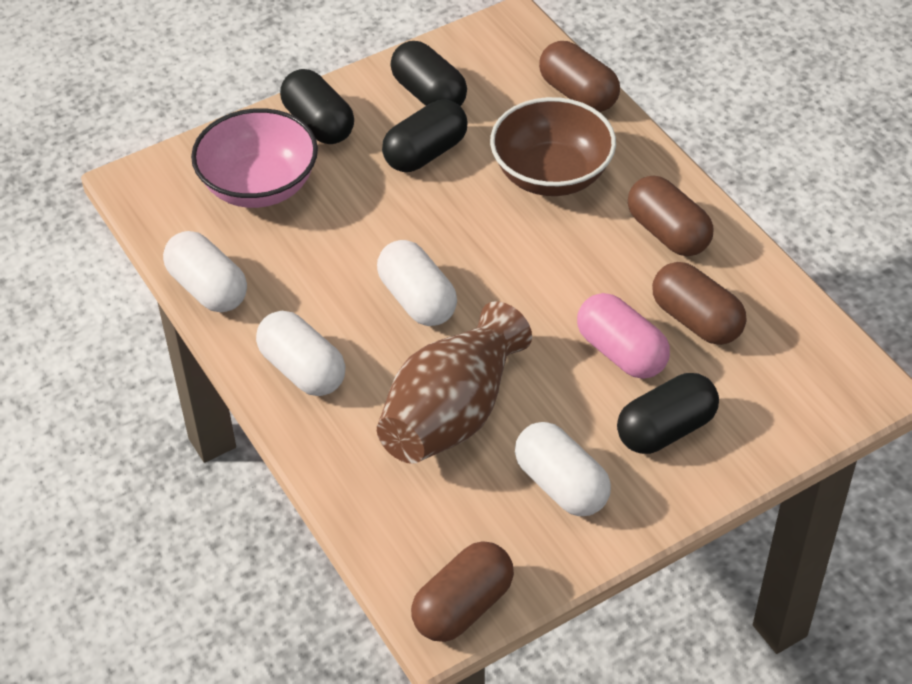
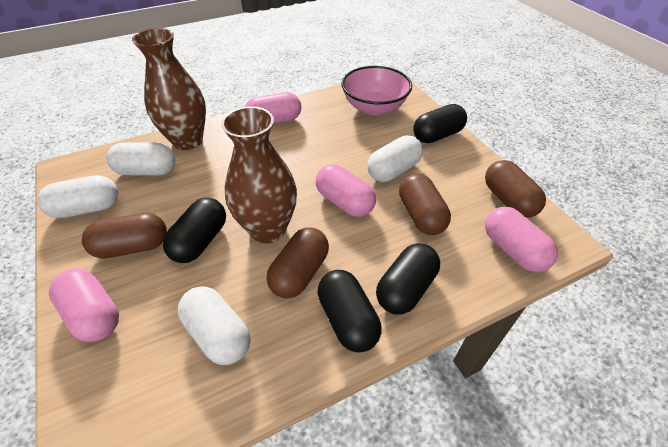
brown bowl: 1 -> 0
brown vase: 1 -> 2
pink capsule: 1 -> 4

